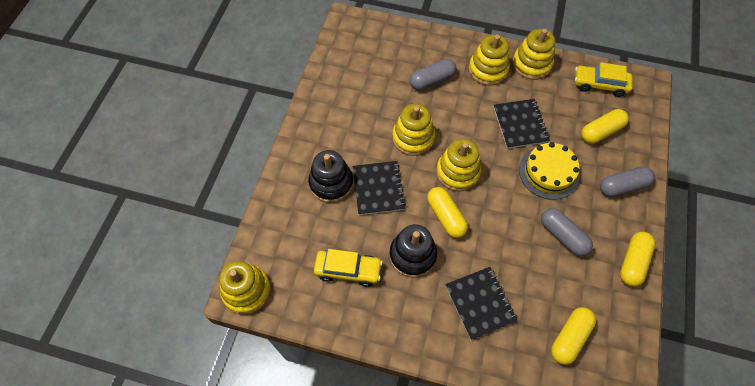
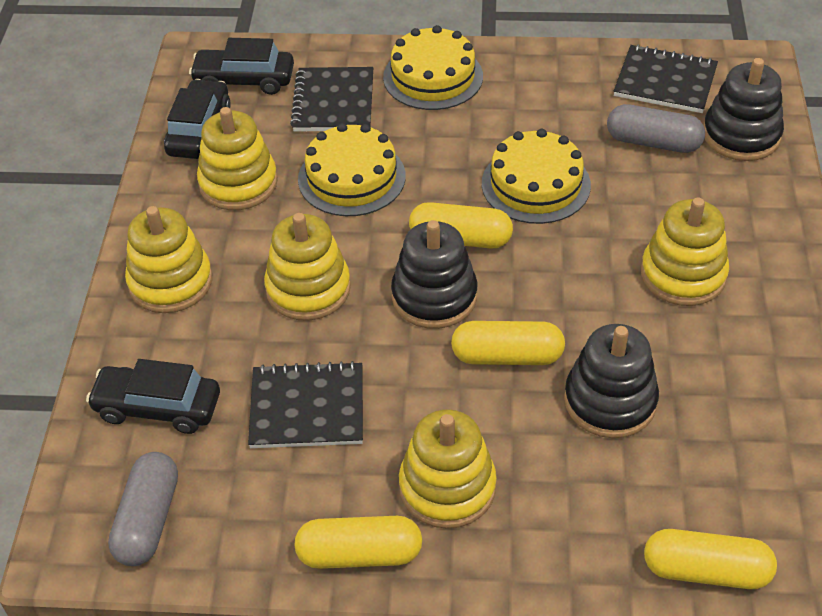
black car: 0 -> 3
black stacking toy: 2 -> 3
grey capsule: 3 -> 2
yellow cake: 1 -> 3
yellow car: 2 -> 0

